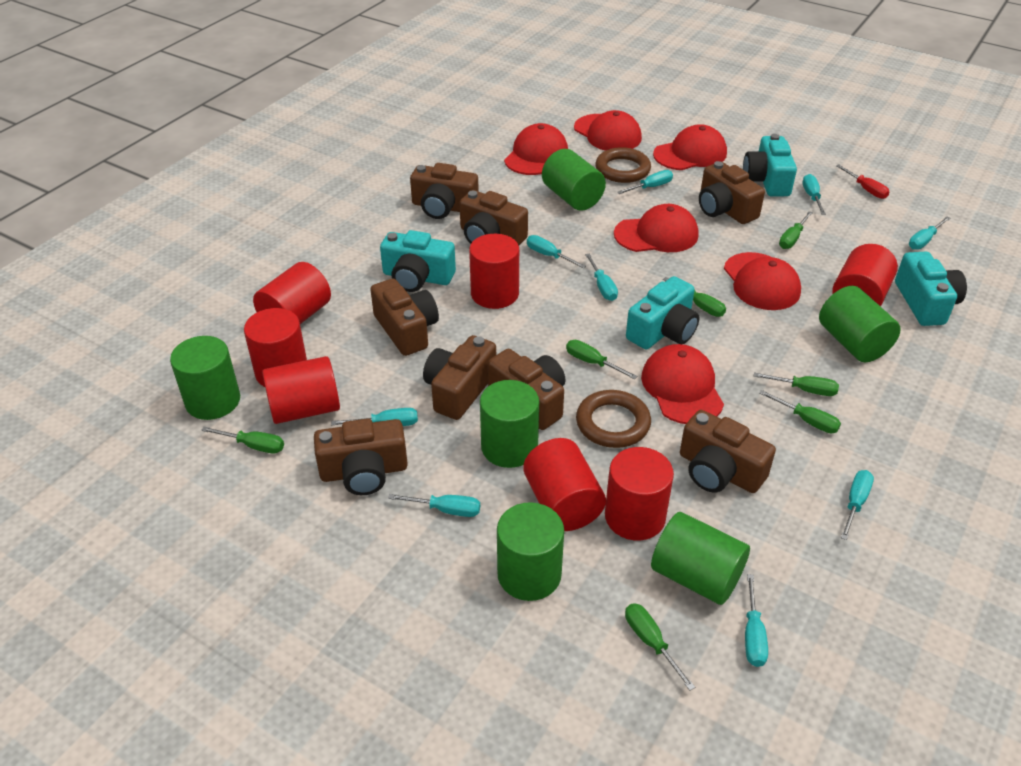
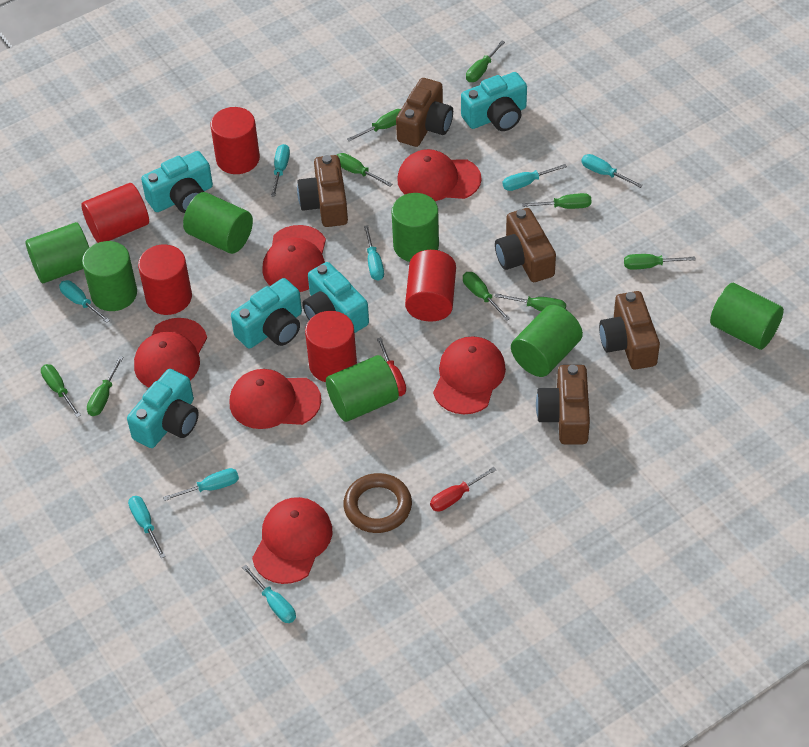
brown camera: 8 -> 5
brown ring: 2 -> 1
green cylinder: 6 -> 7
green screwdriver: 7 -> 9
red cylinder: 7 -> 5
red screwdriver: 1 -> 2
turquoise camera: 4 -> 5
turquoise screwdriver: 9 -> 8

